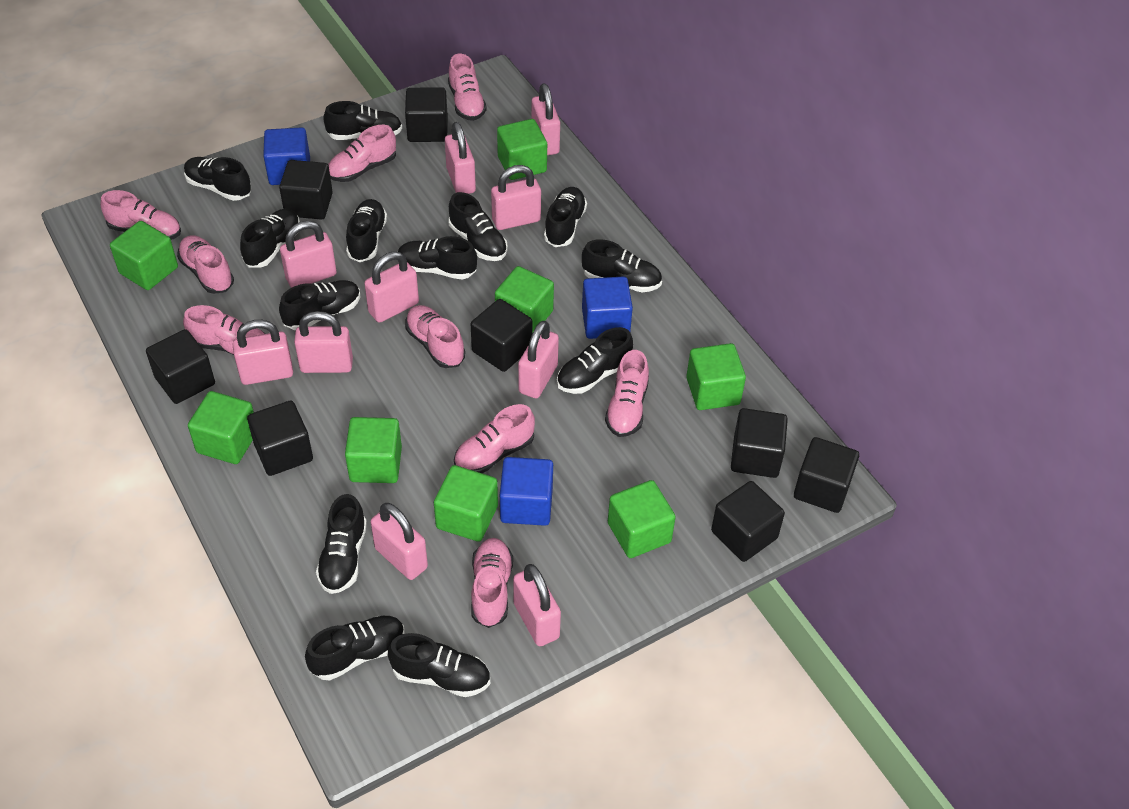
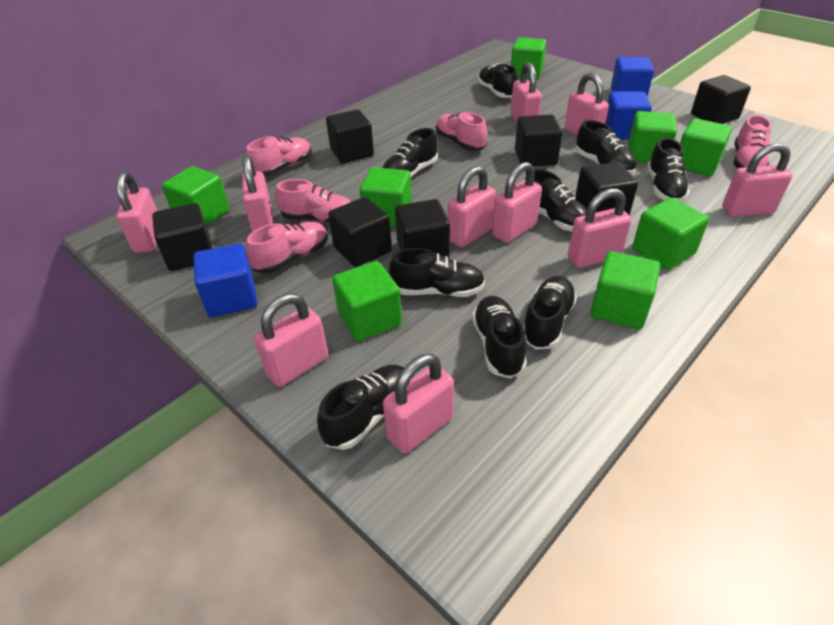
black cube: 8 -> 7
black shoe: 13 -> 9
pink shoe: 9 -> 5

